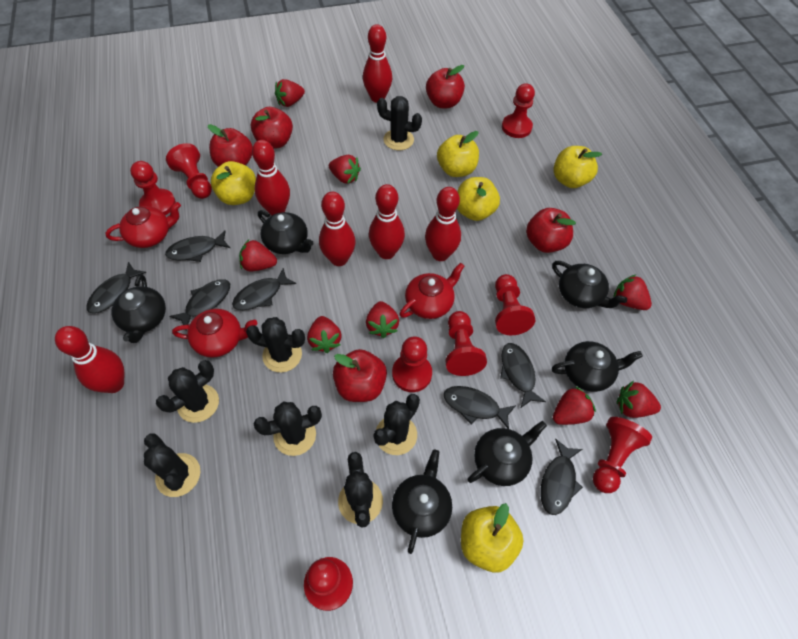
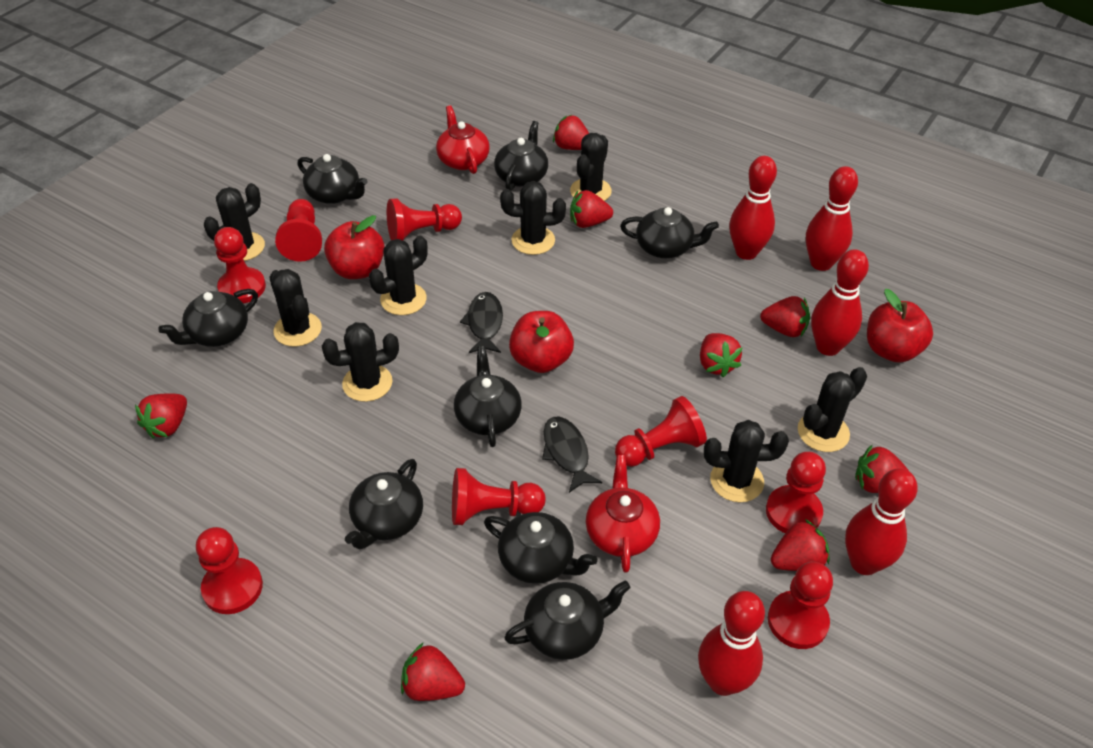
black cactus: 7 -> 8
black fish: 7 -> 2
black teapot: 6 -> 8
red apple: 5 -> 3
red bowling pin: 6 -> 5
red teapot: 3 -> 2
yellow apple: 5 -> 0

